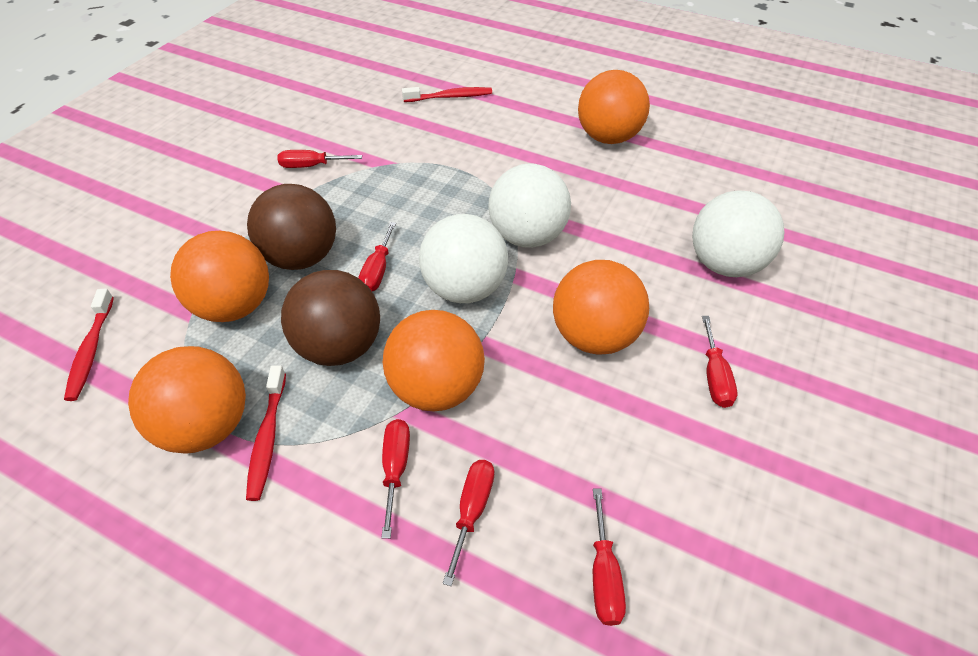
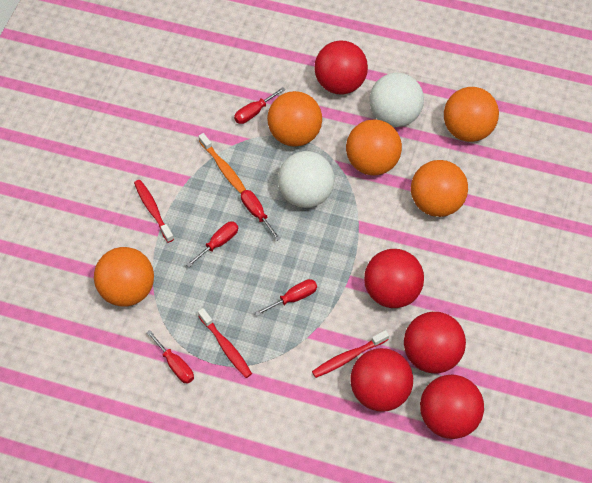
brown ball: 2 -> 0
orange toothbrush: 0 -> 1
red ball: 0 -> 5
red screwdriver: 6 -> 5
white ball: 3 -> 2

